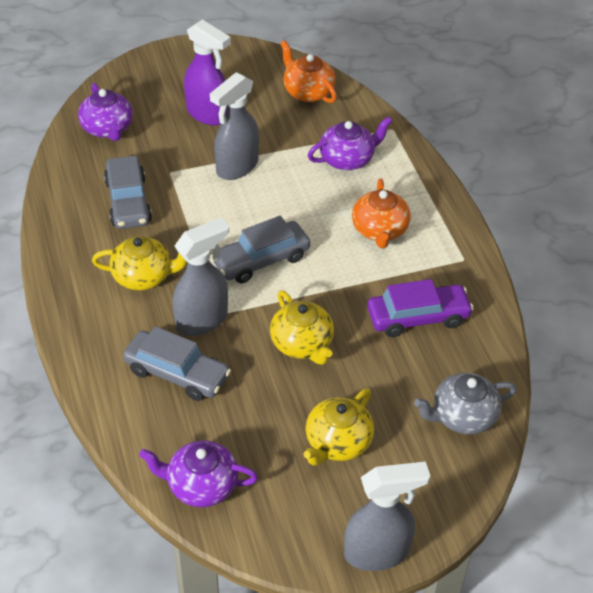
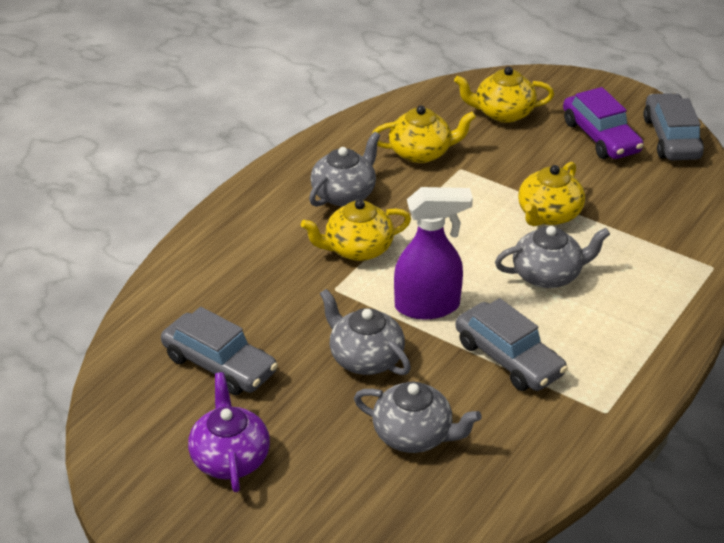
grey spray bottle: 3 -> 0
grey teapot: 1 -> 4
orange teapot: 2 -> 0
purple teapot: 3 -> 1
yellow teapot: 3 -> 4

